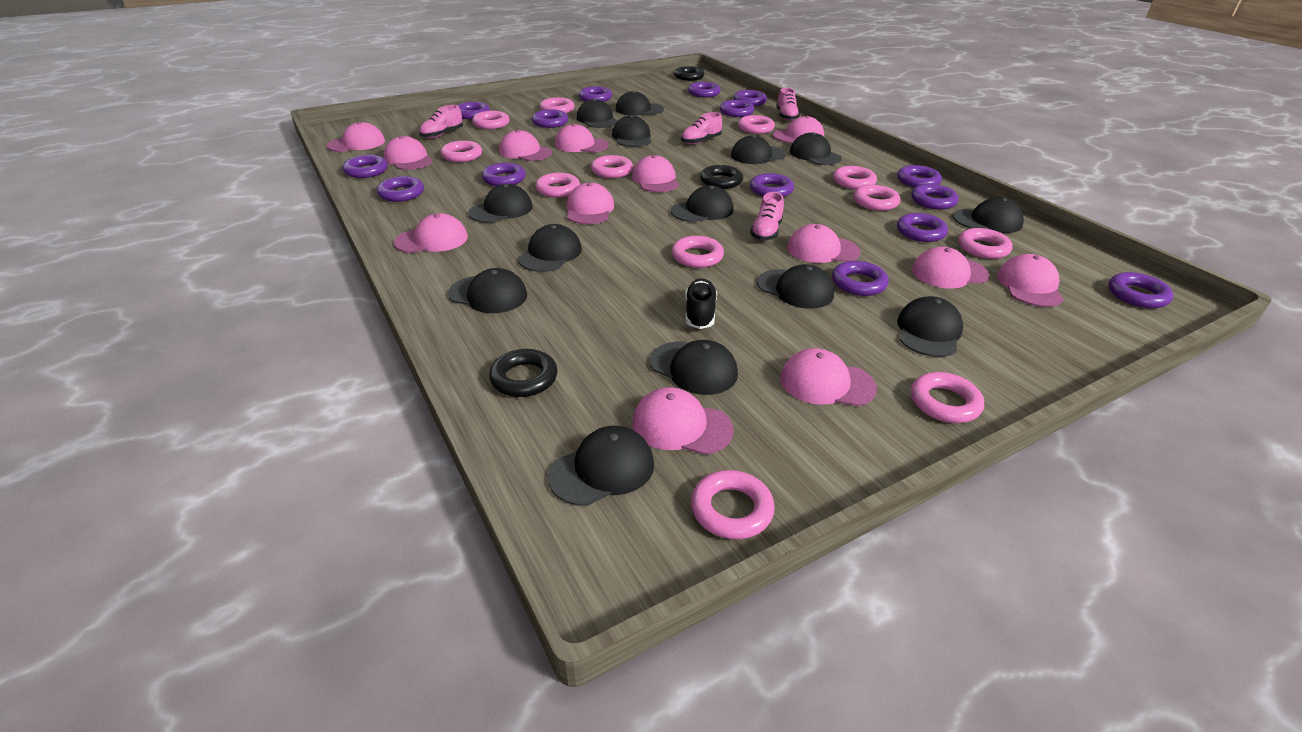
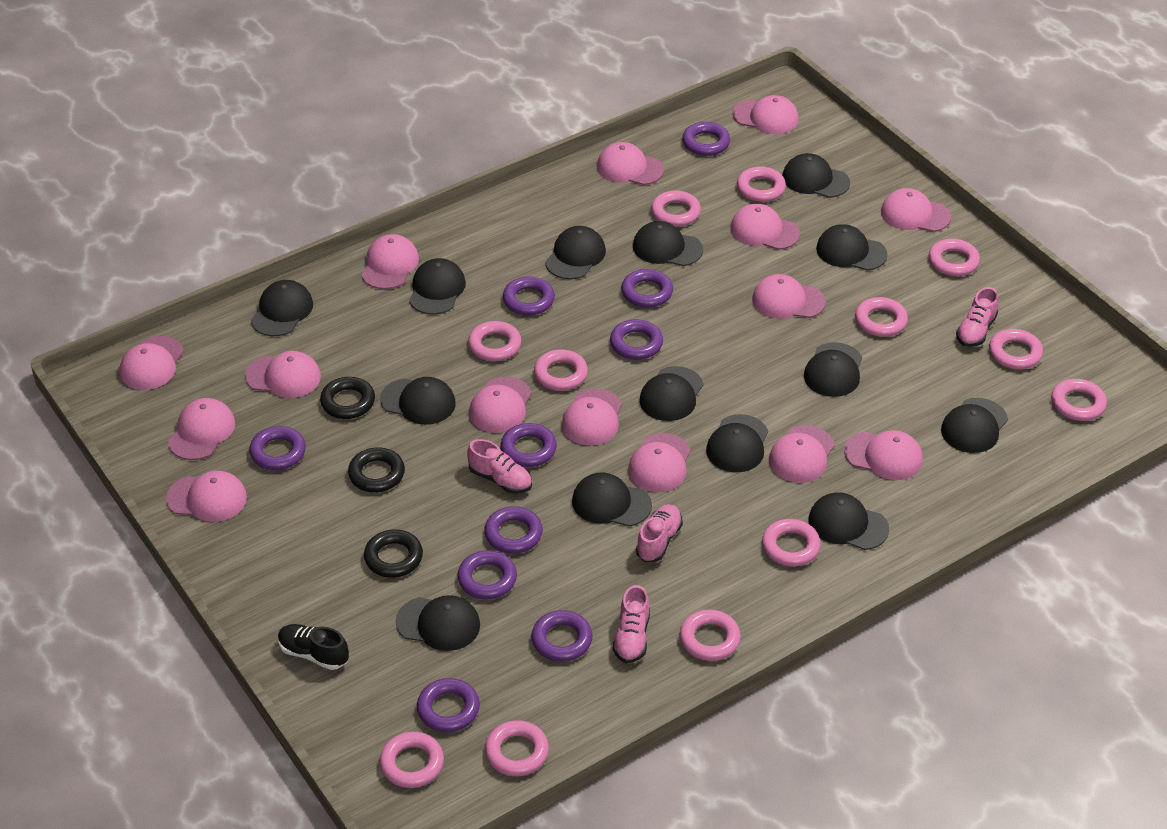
pink cap: 13 -> 15
purple ring: 15 -> 10

